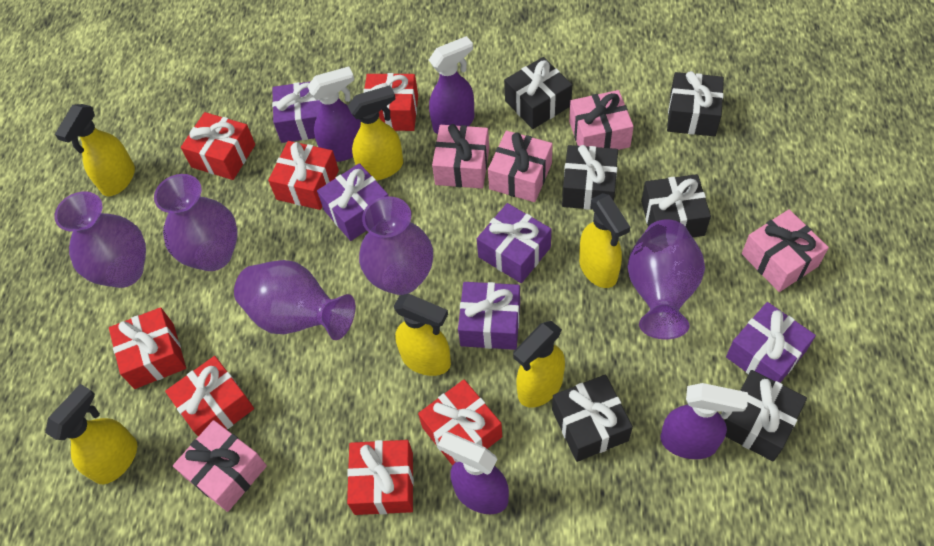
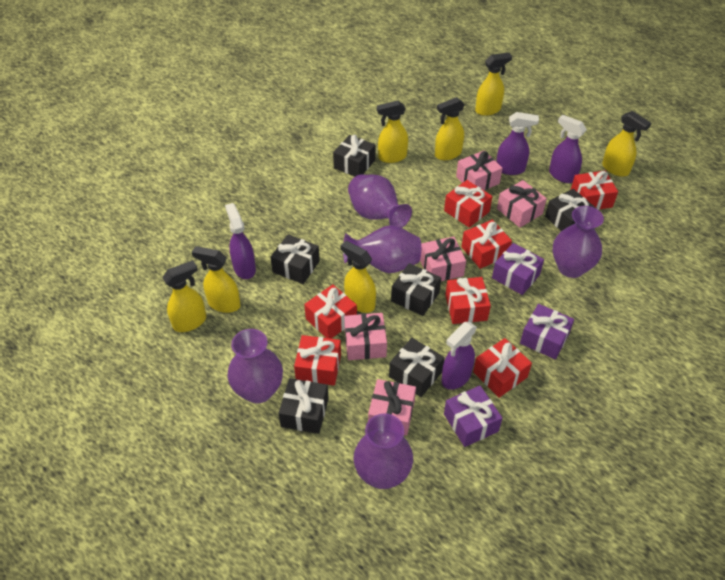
purple gift: 5 -> 3
yellow spray bottle: 6 -> 7

